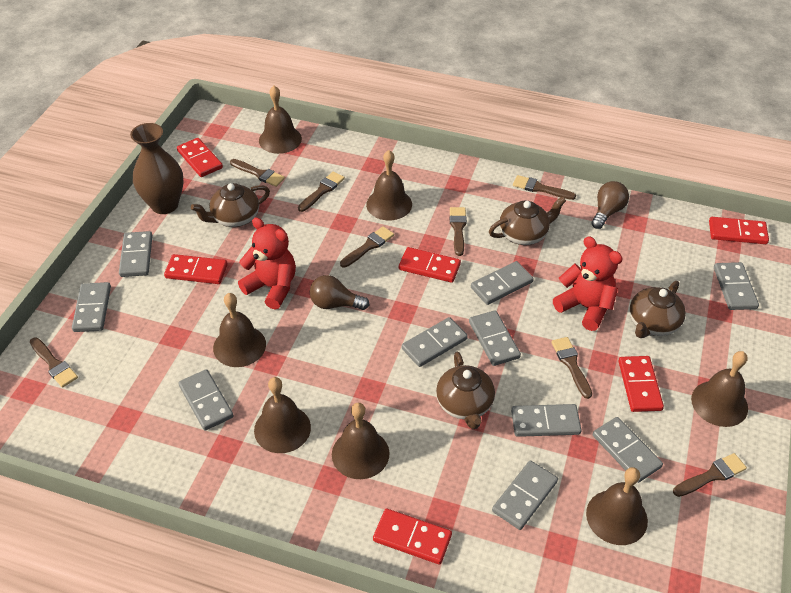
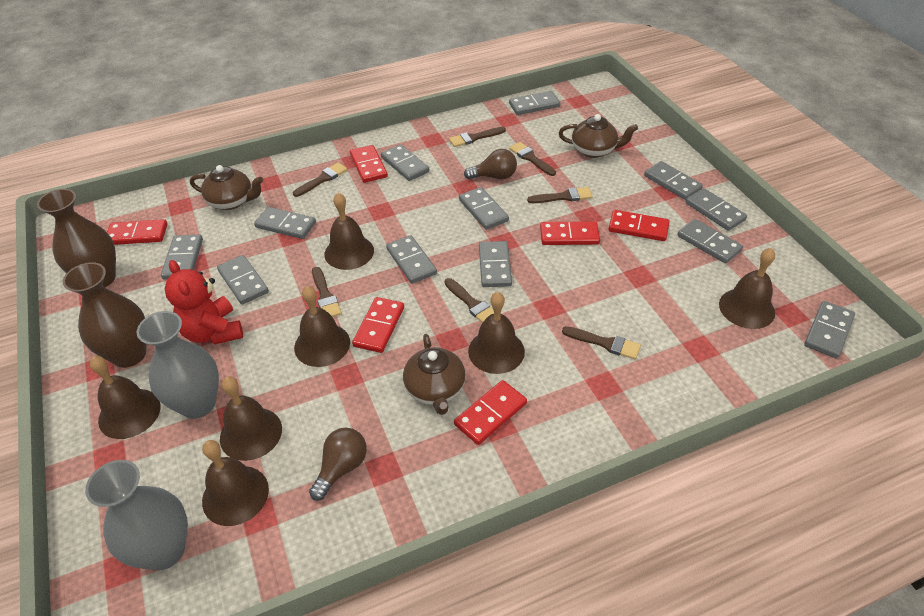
brown brush: 8 -> 7
brown teapot: 4 -> 3
brown vase: 1 -> 2
grey domino: 10 -> 12
grey vase: 0 -> 2
red teddy bear: 2 -> 1

